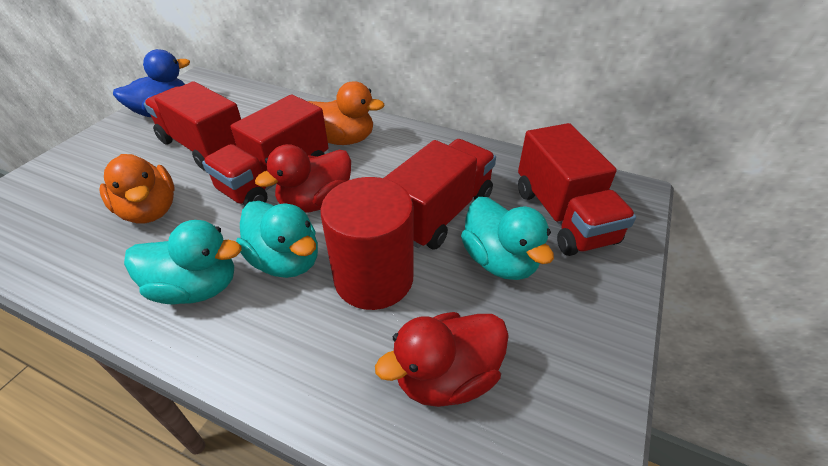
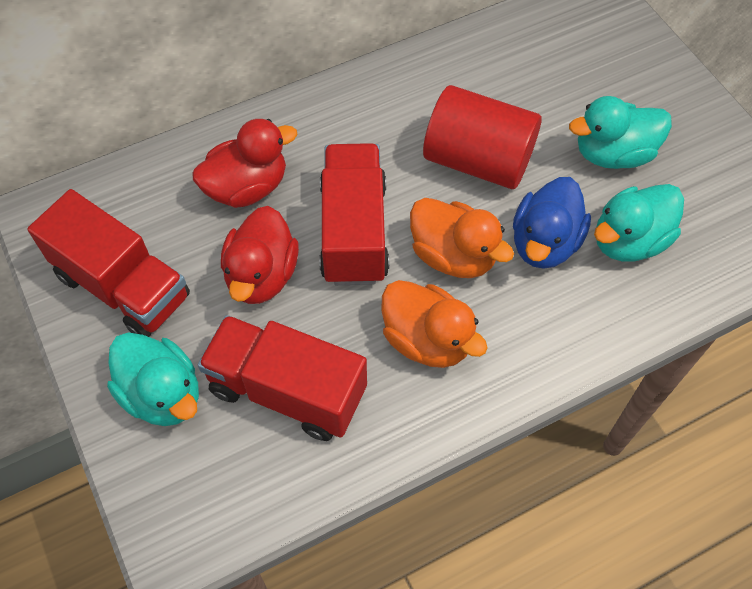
red truck: 4 -> 3

